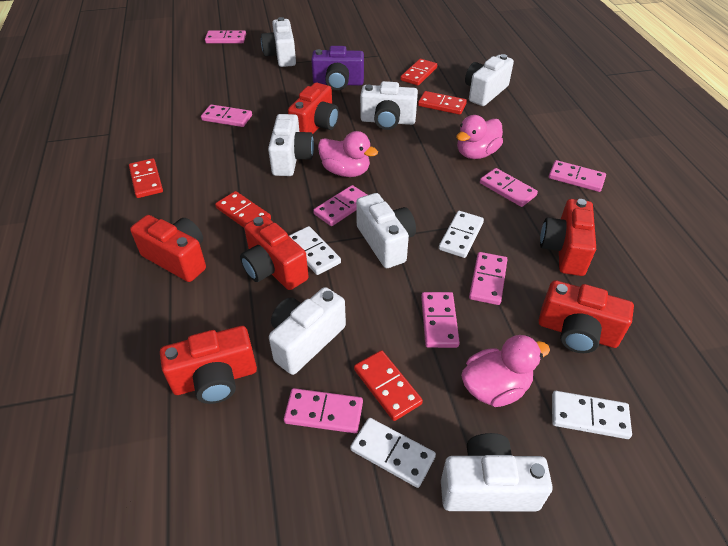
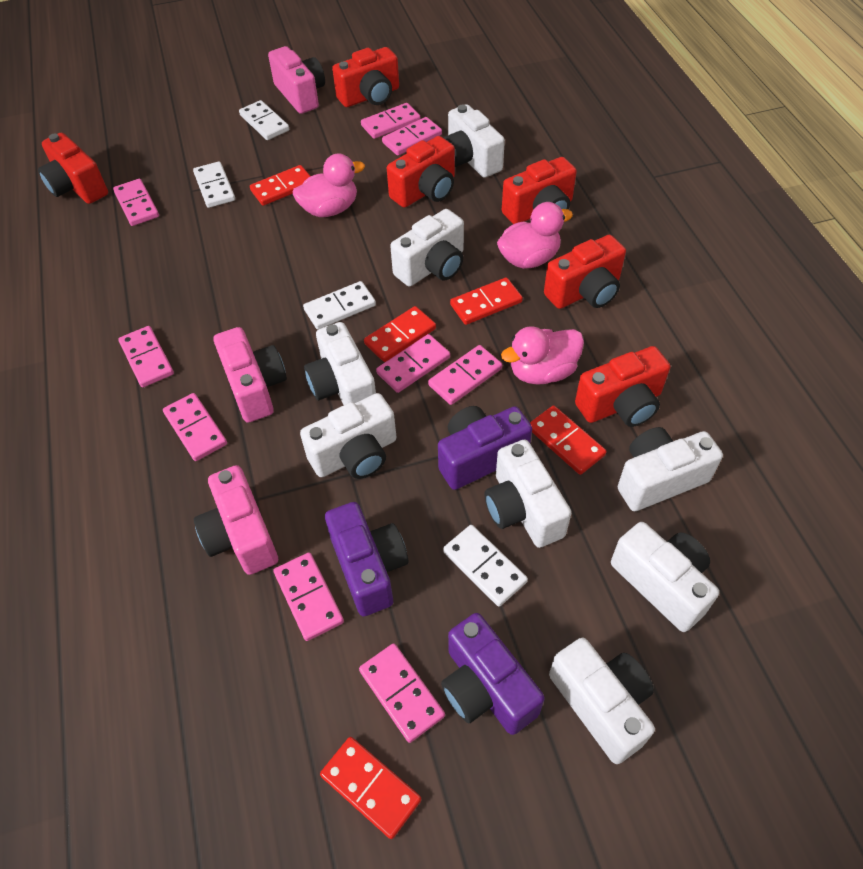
pink camera: 0 -> 3
pink domino: 8 -> 9
purple camera: 1 -> 3
white camera: 7 -> 8

